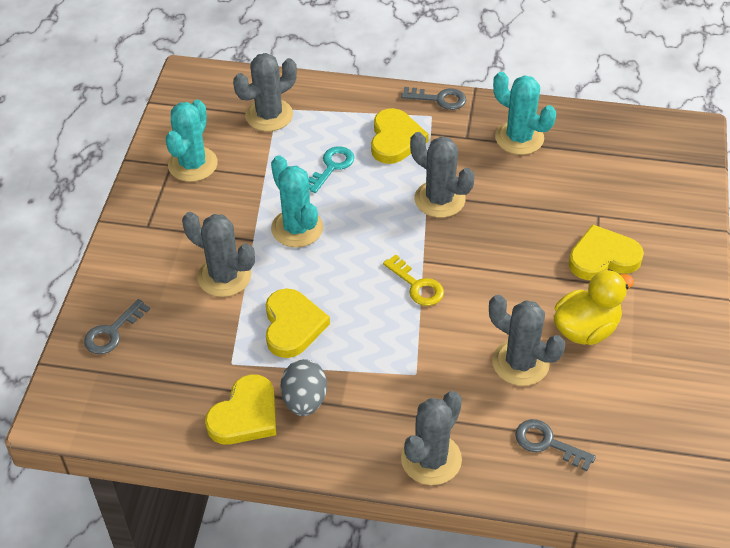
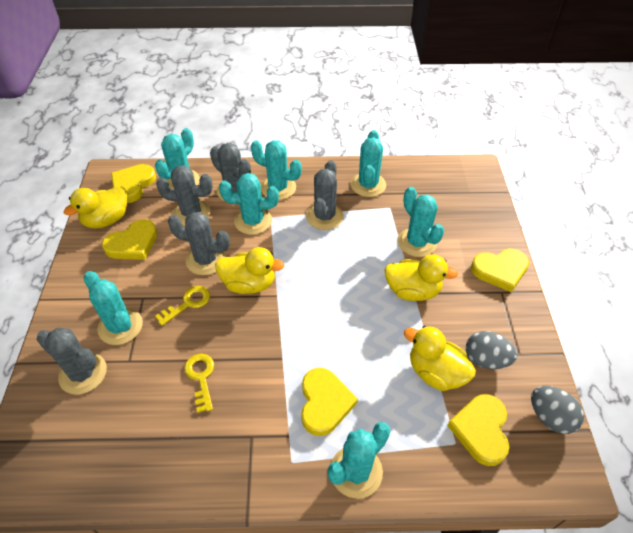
grey egg: 1 -> 2
grey key: 3 -> 0
turquoise cactus: 3 -> 7
turquoise key: 1 -> 0
yellow duck: 1 -> 4
yellow heart: 4 -> 5
yellow key: 1 -> 2

